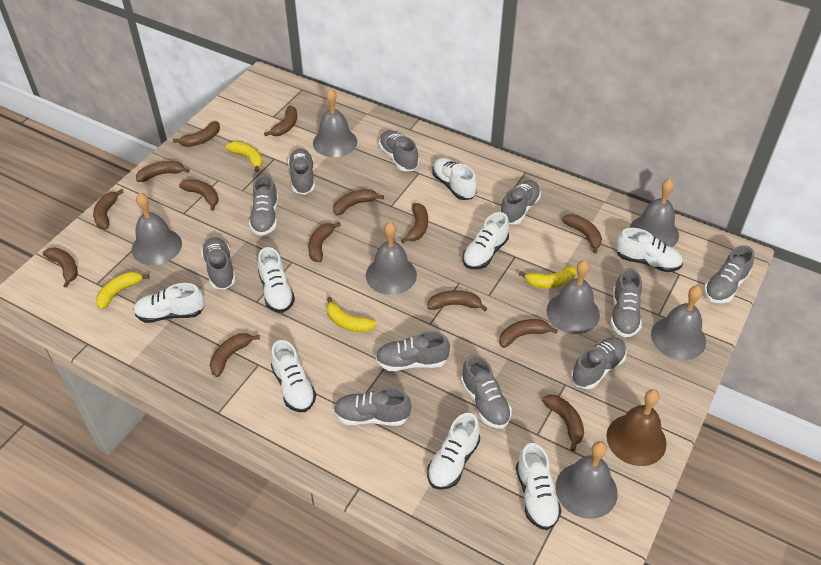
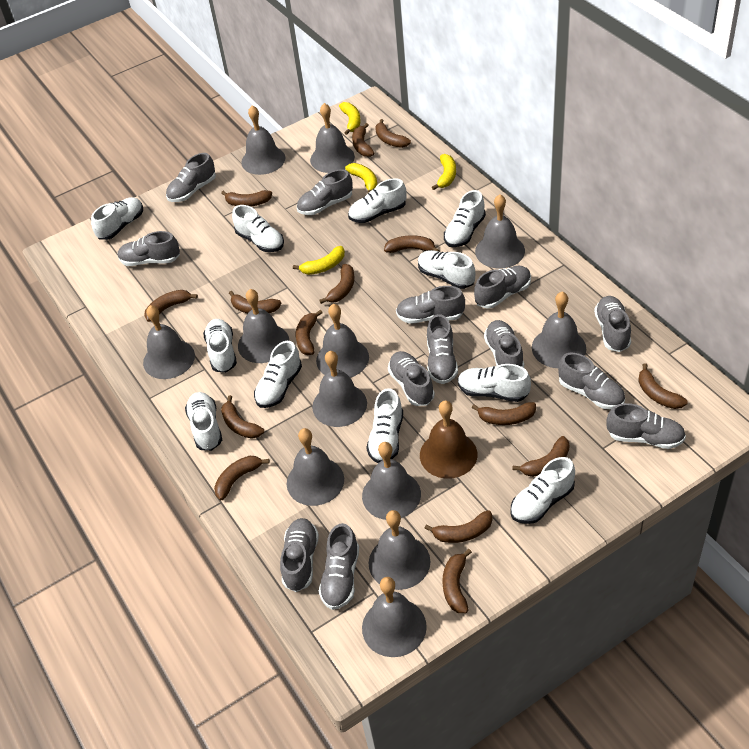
brown banana: 14 -> 15
grey bell: 7 -> 12
grey shoe: 11 -> 13
white shoe: 8 -> 11

